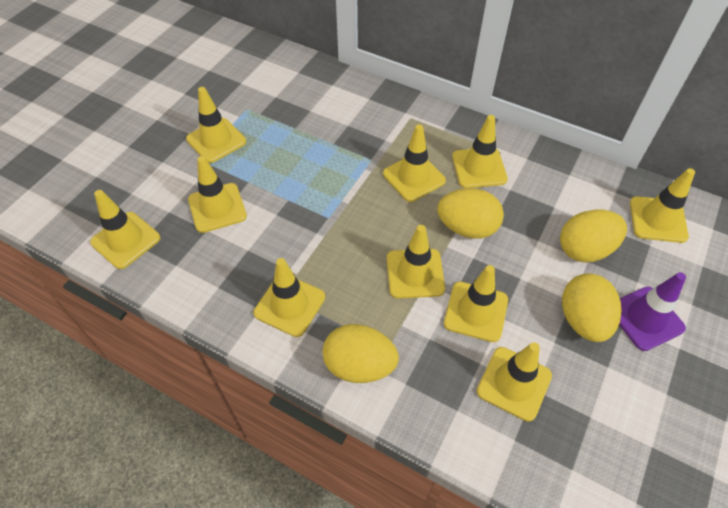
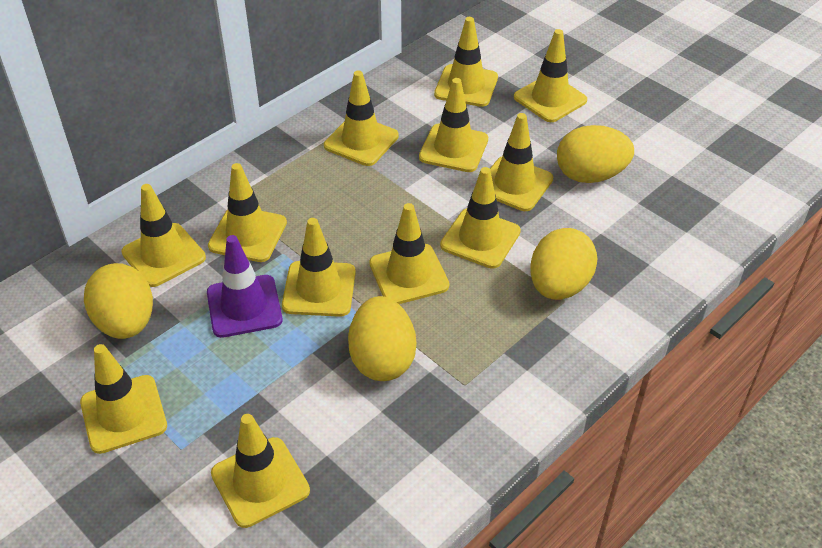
yellow traffic cone: 10 -> 12

